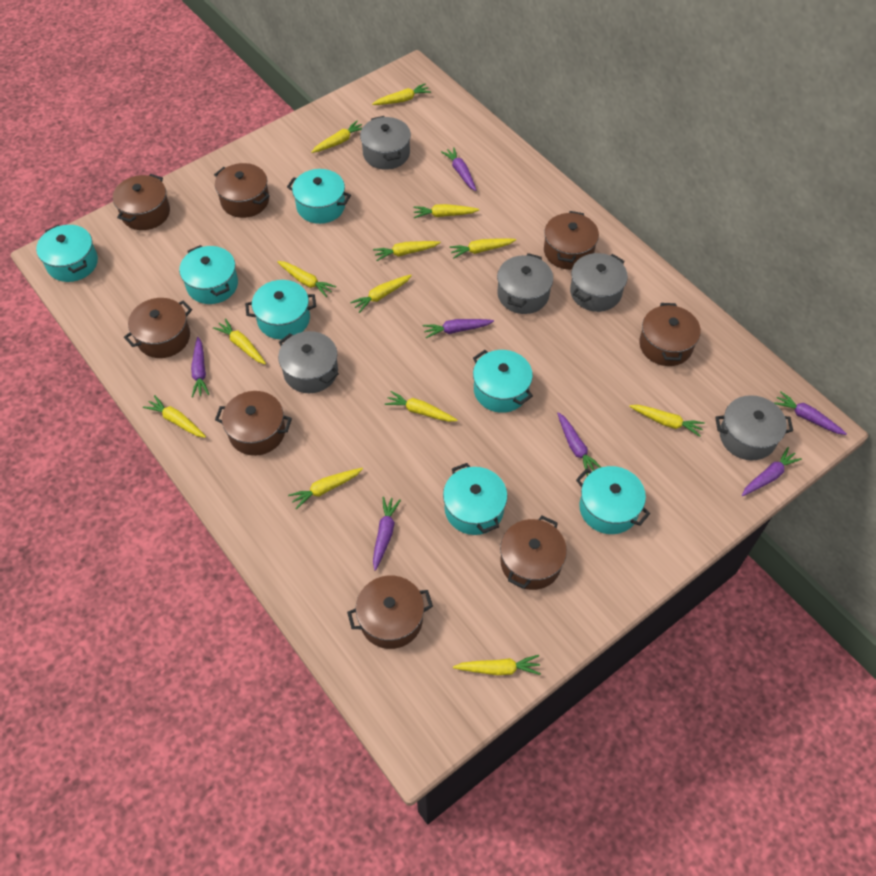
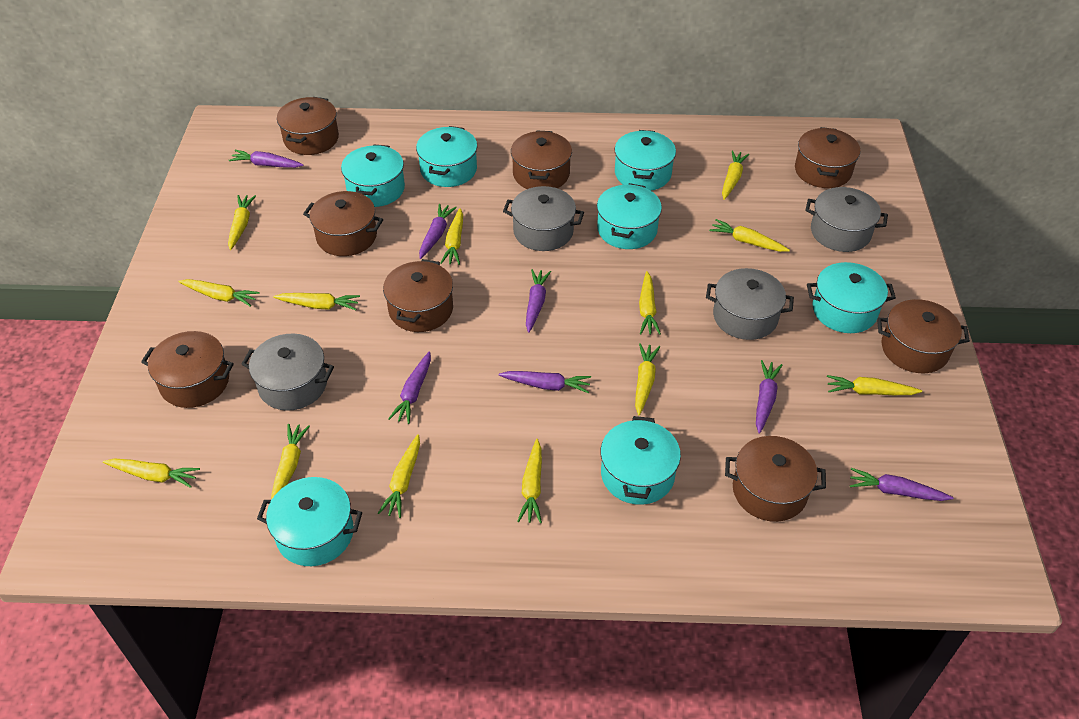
grey pot: 5 -> 4

